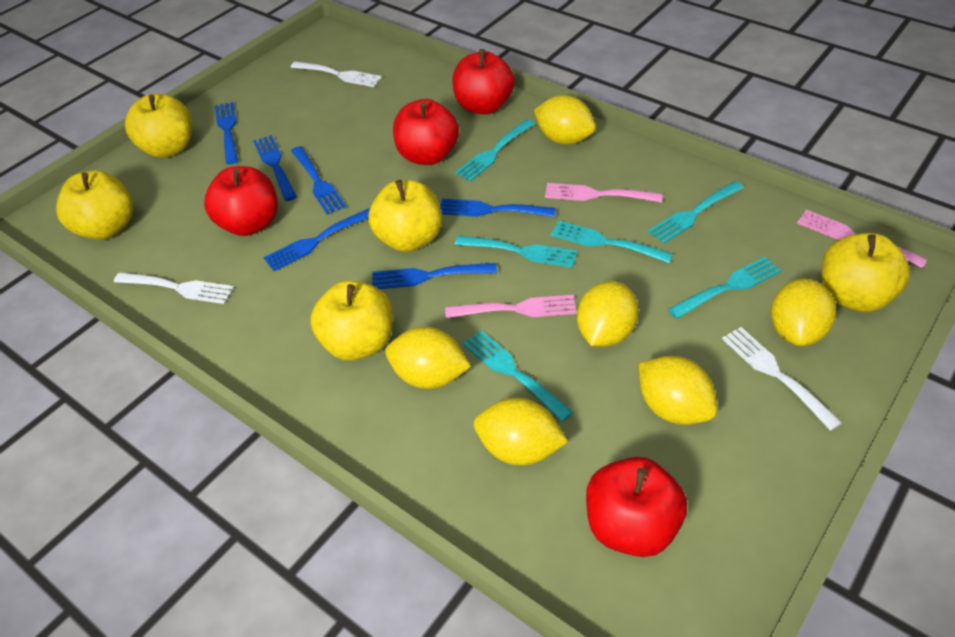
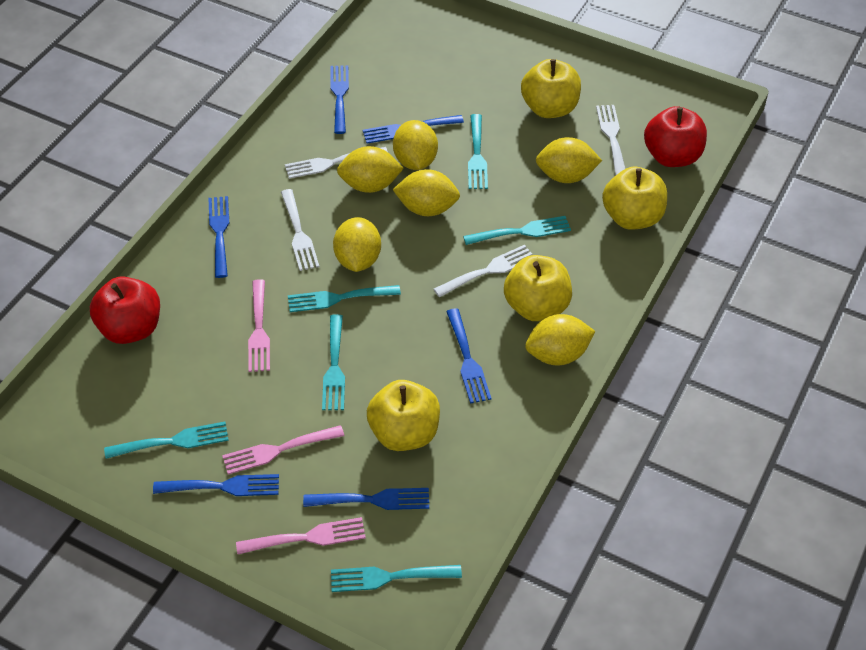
red apple: 4 -> 2
white fork: 3 -> 4
yellow apple: 5 -> 4

